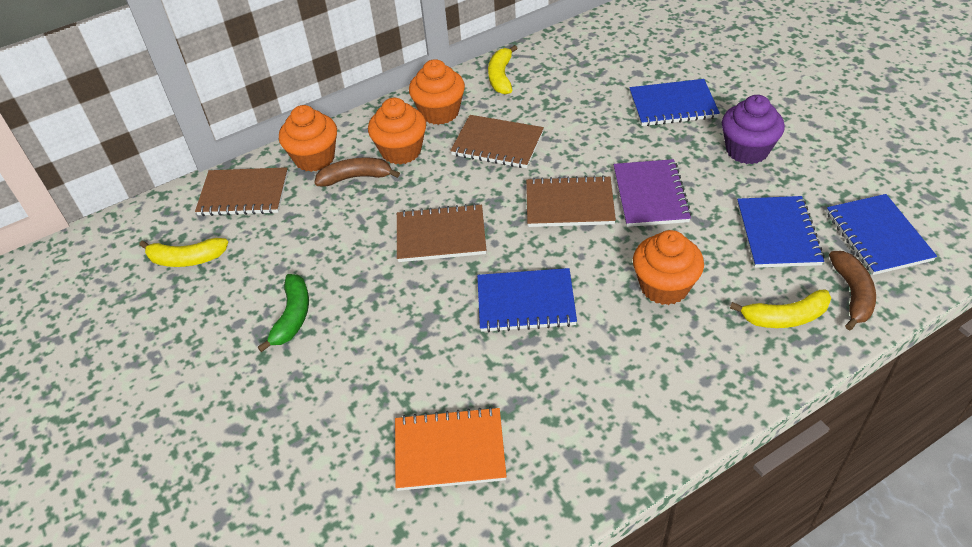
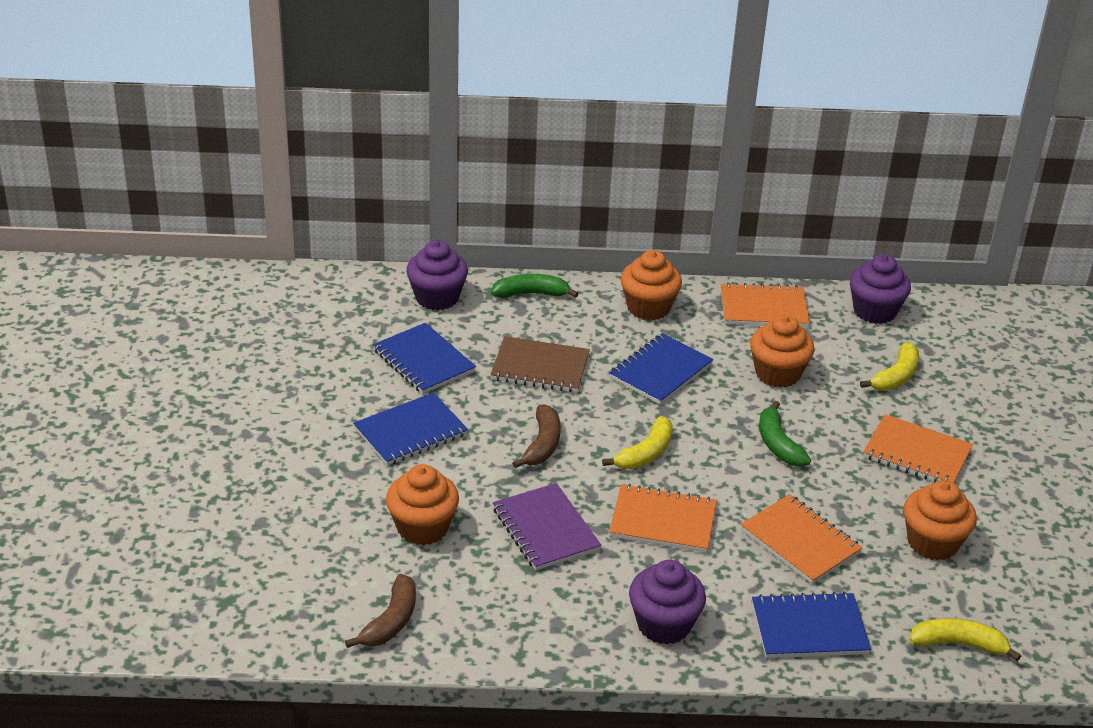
brown notebook: 4 -> 1
green banana: 1 -> 2
orange notebook: 1 -> 4
purple cupcake: 1 -> 3

